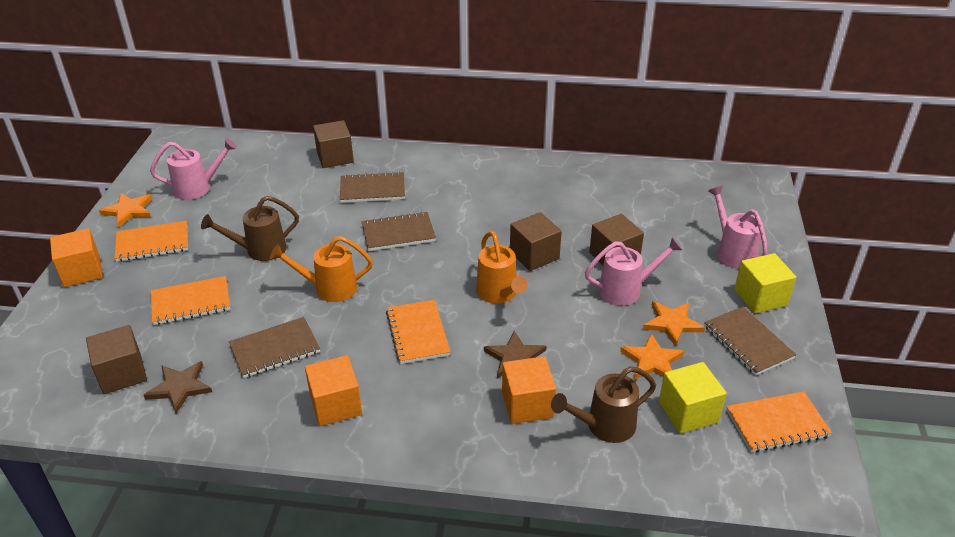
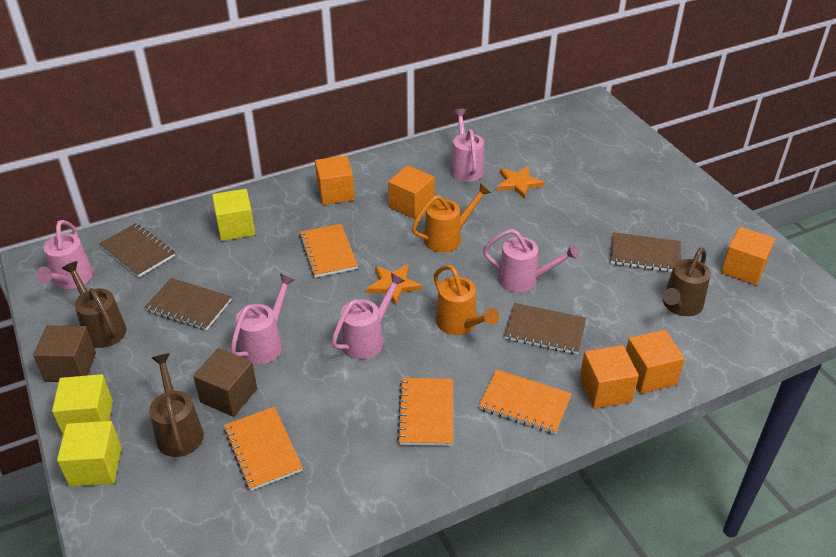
brown cube: 4 -> 2
brown star: 2 -> 0
brown watering can: 2 -> 3
orange cube: 3 -> 5
orange star: 3 -> 2
pink watering can: 3 -> 5
yellow cube: 2 -> 3

